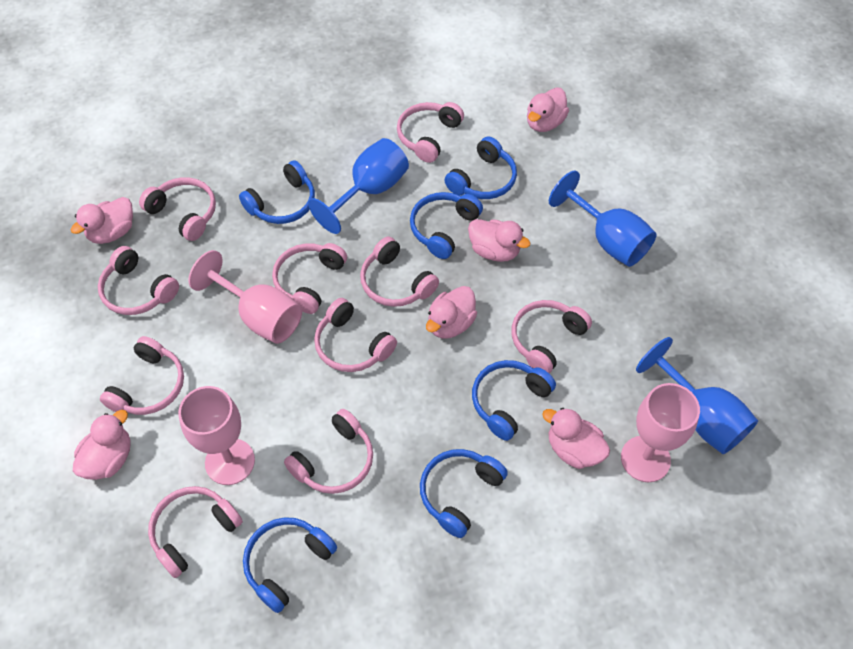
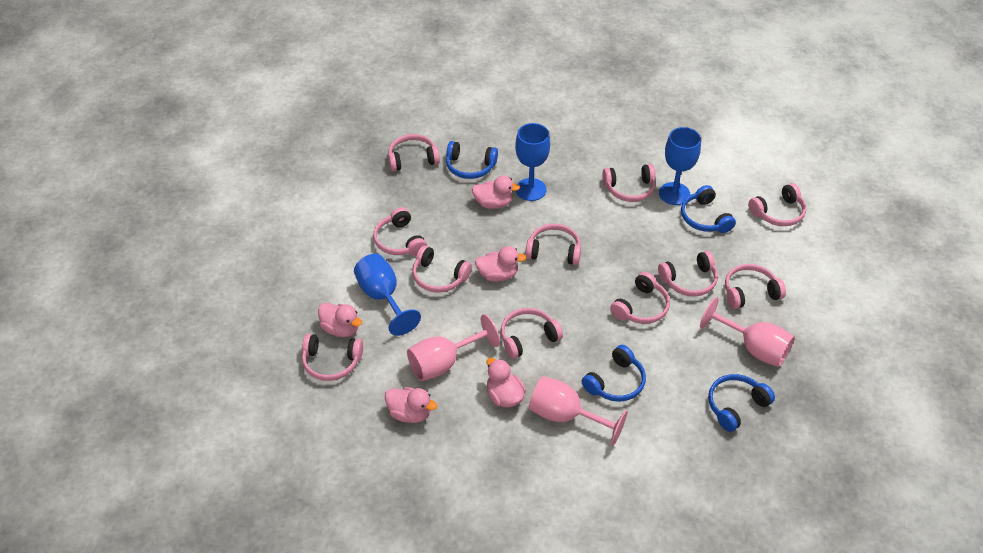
blue headphones: 6 -> 4
pink duck: 6 -> 5
pink headphones: 10 -> 11

